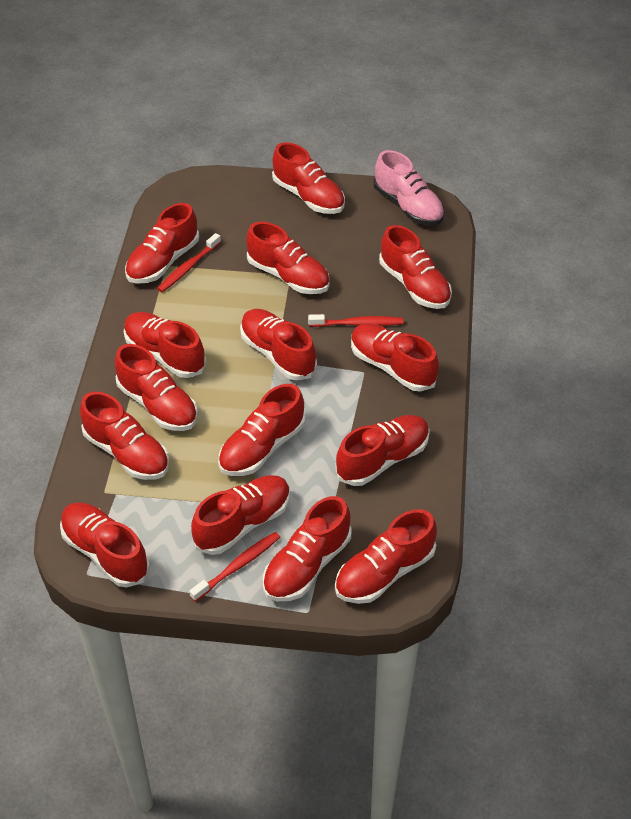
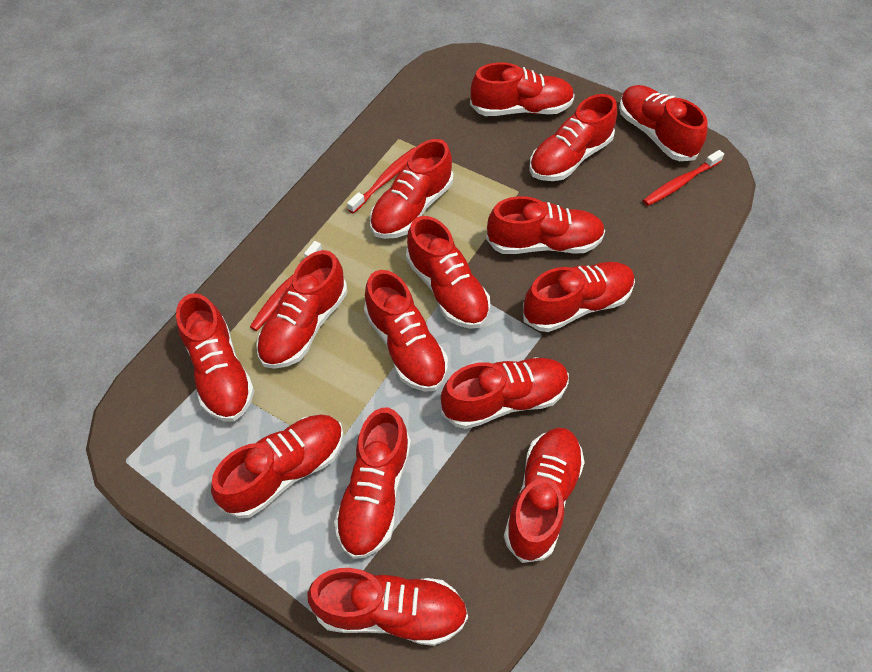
pink shoe: 1 -> 0

